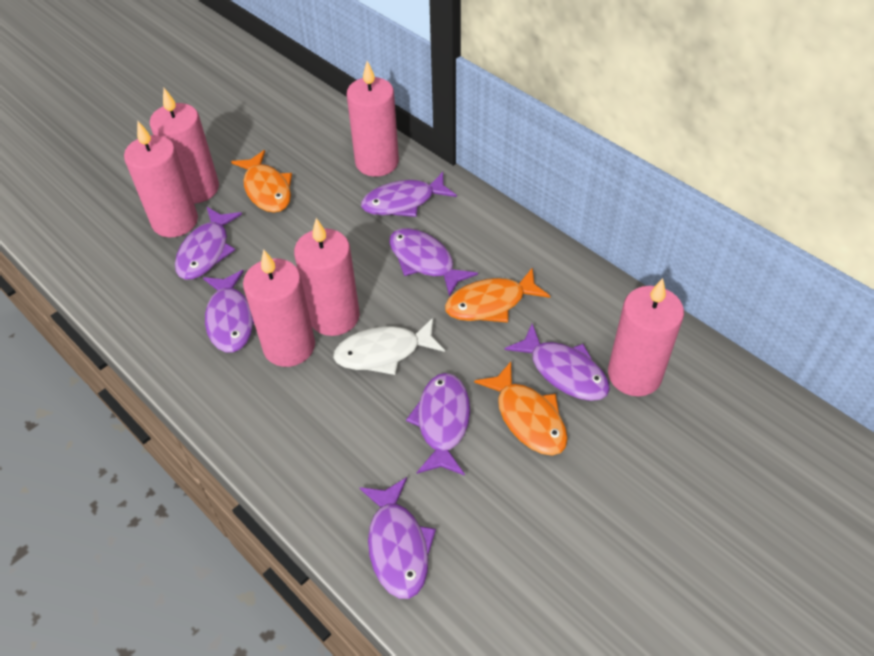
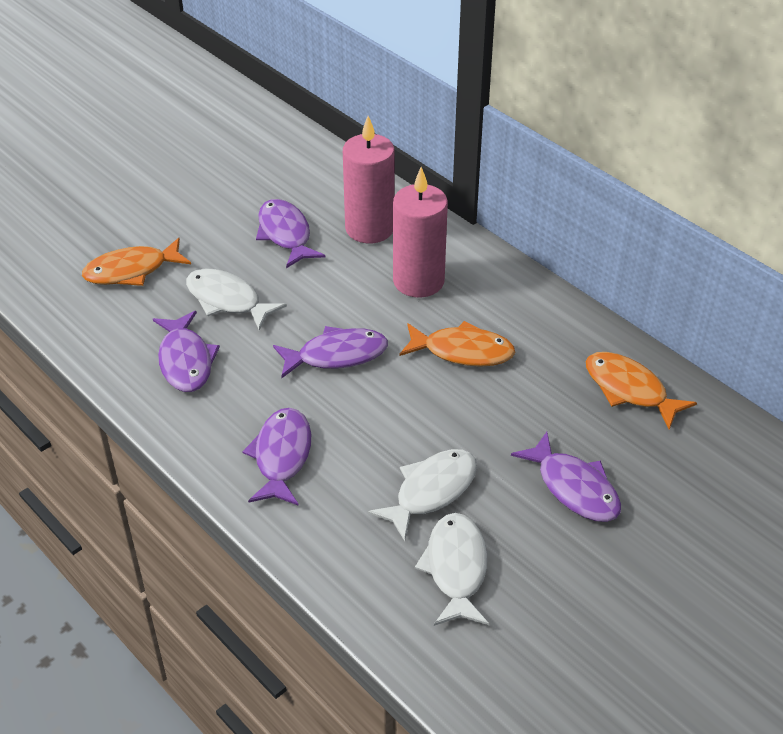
pink candle: 6 -> 2
purple fish: 7 -> 5
white fish: 1 -> 3

